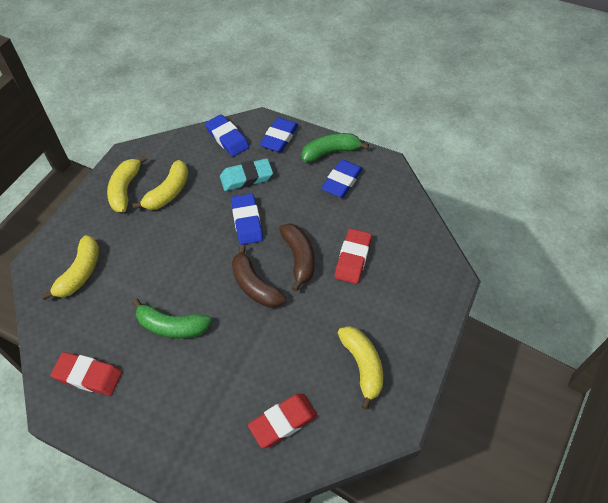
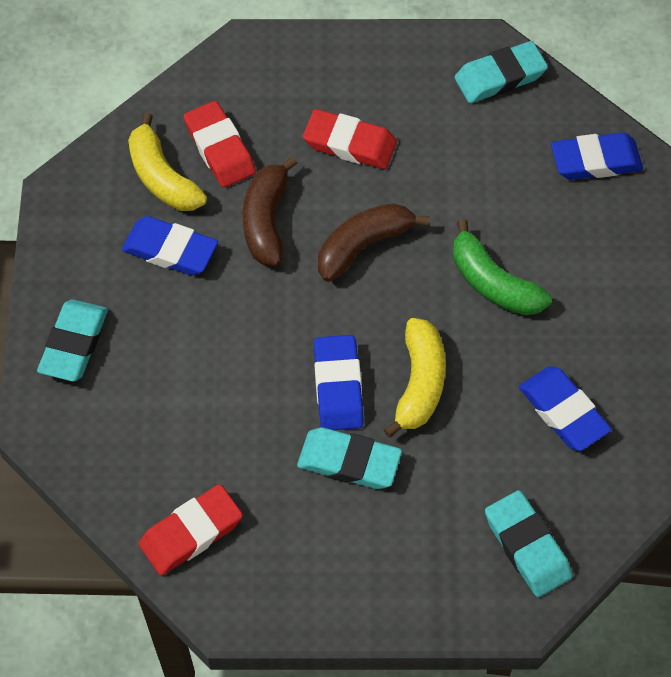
green banana: 2 -> 1
turquoise eraser: 1 -> 4
yellow banana: 4 -> 2

